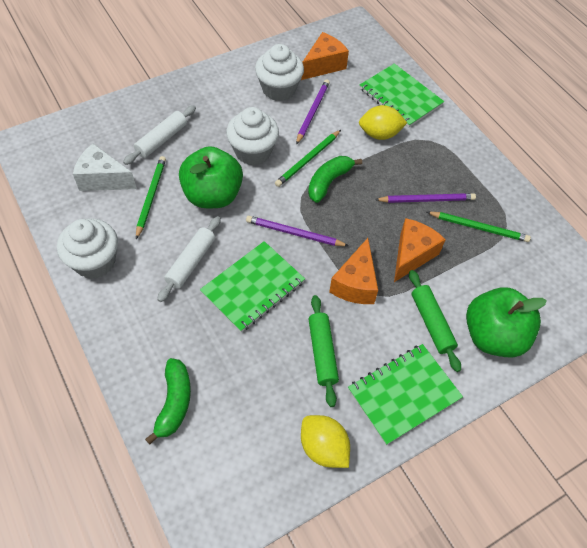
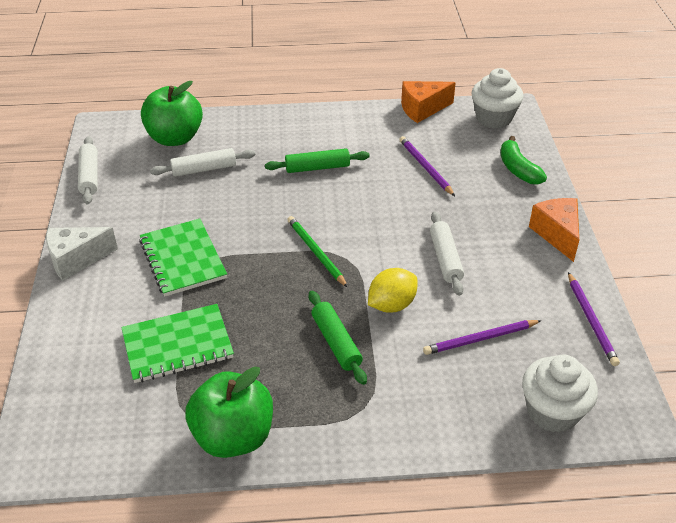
green banana: 2 -> 1
green notebook: 3 -> 2
green pencil: 3 -> 1
orange cheese: 3 -> 2
white cupcake: 3 -> 2
white rolling pin: 2 -> 3
yellow lemon: 2 -> 1

